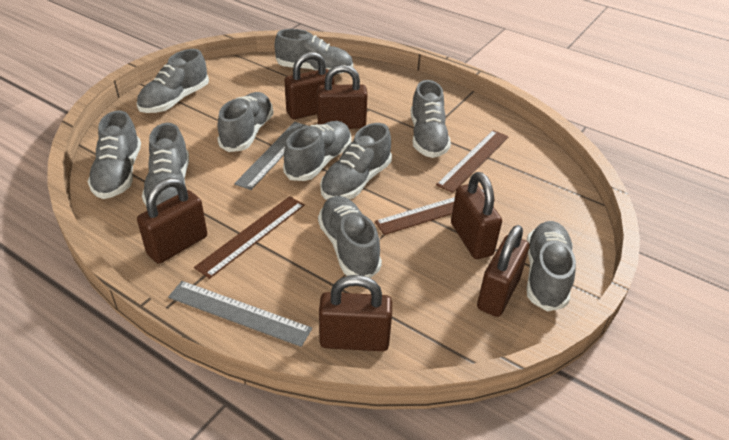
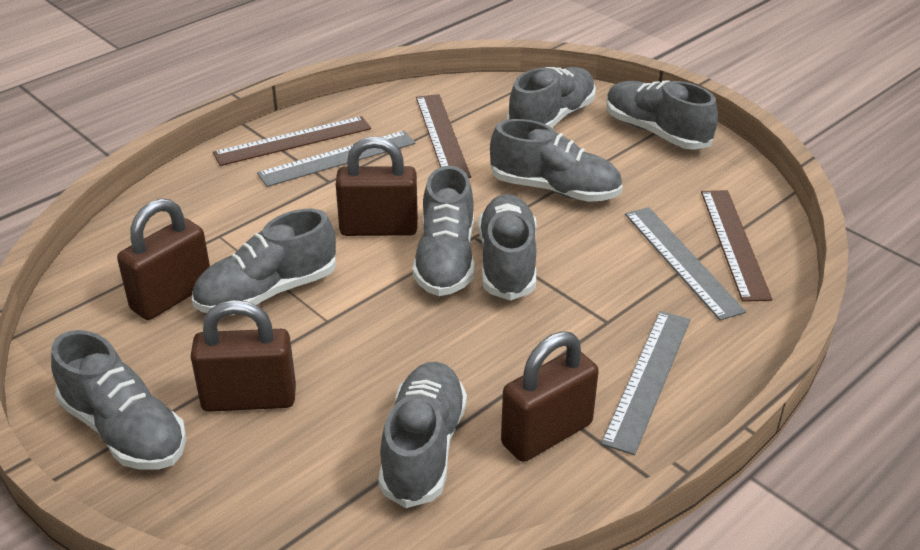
brown padlock: 6 -> 4
grey ruler: 2 -> 3
grey shoe: 10 -> 8

